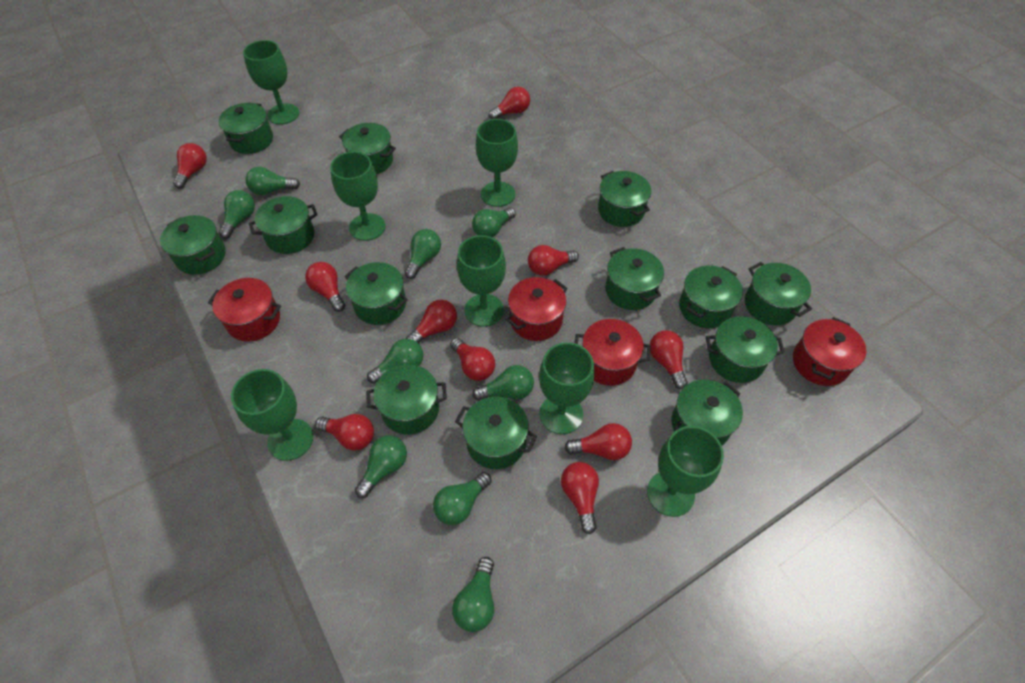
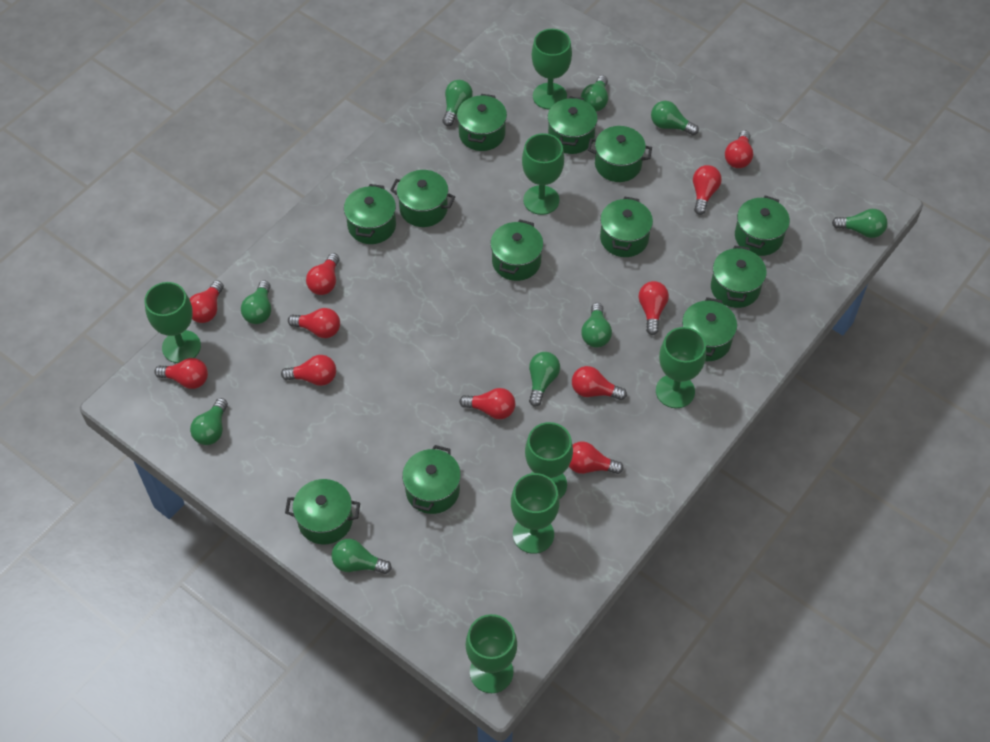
green pot: 13 -> 12
red light bulb: 10 -> 11
red pot: 4 -> 0

